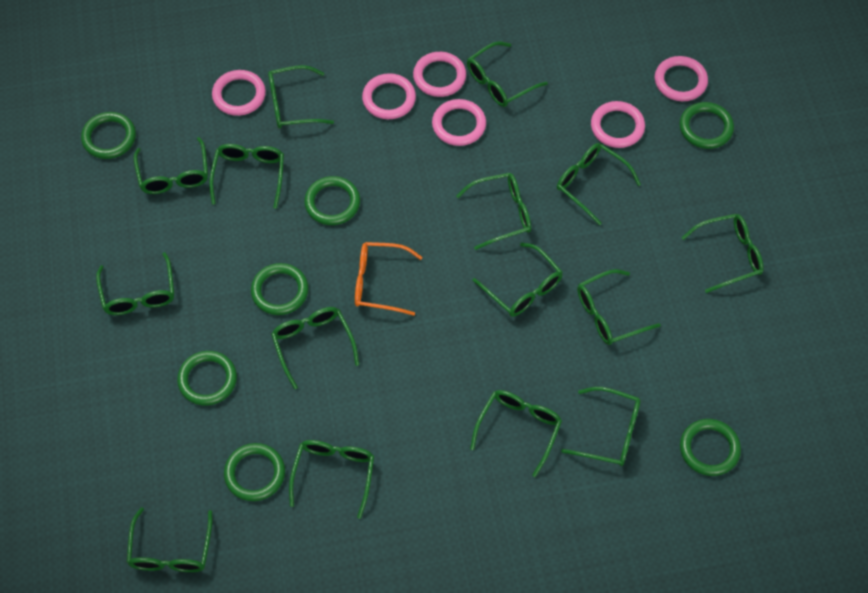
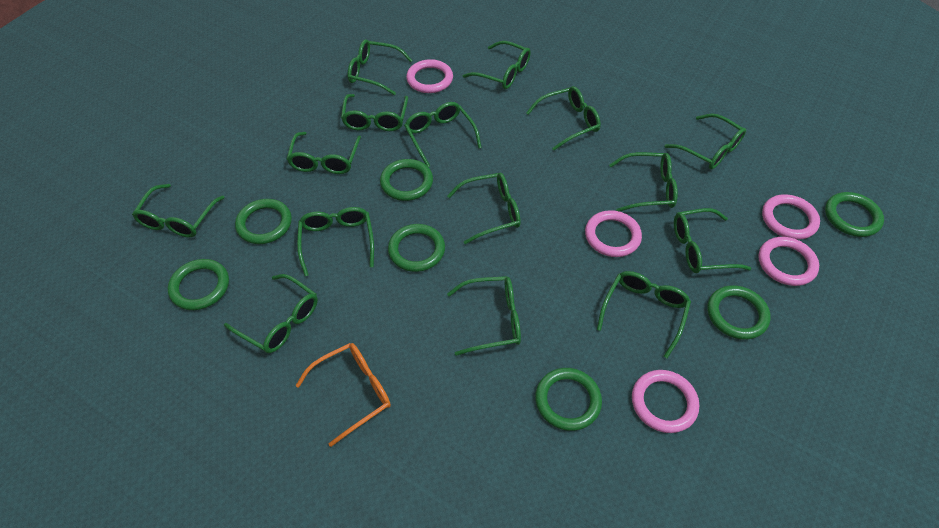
pink ring: 6 -> 5

